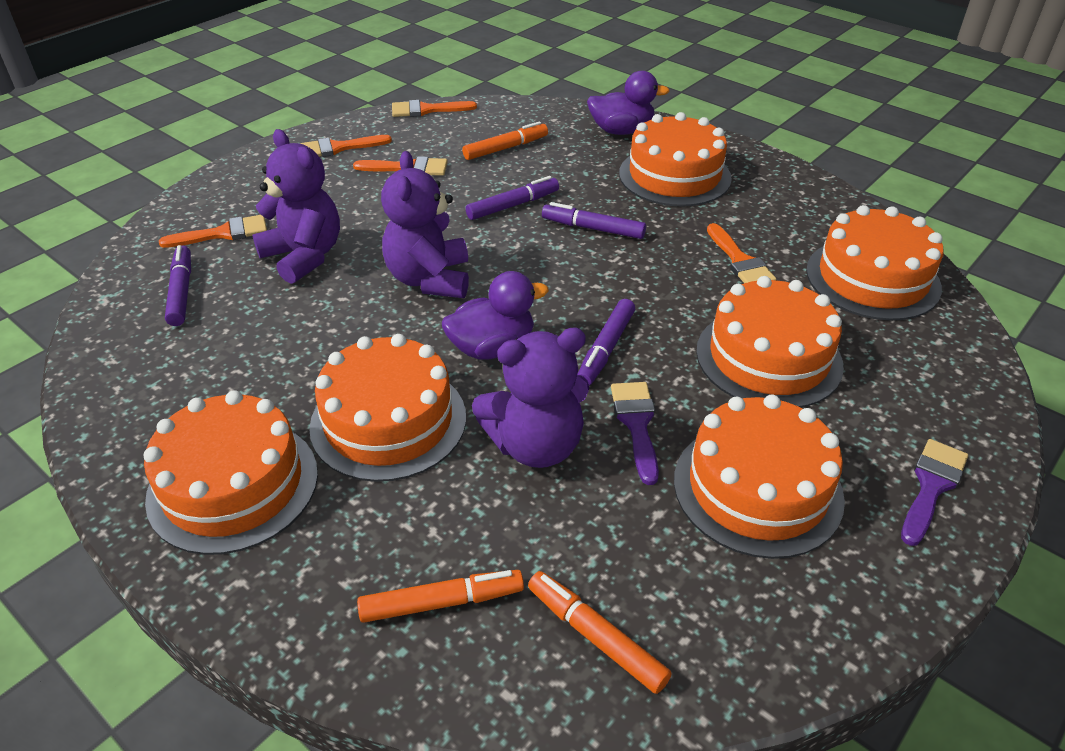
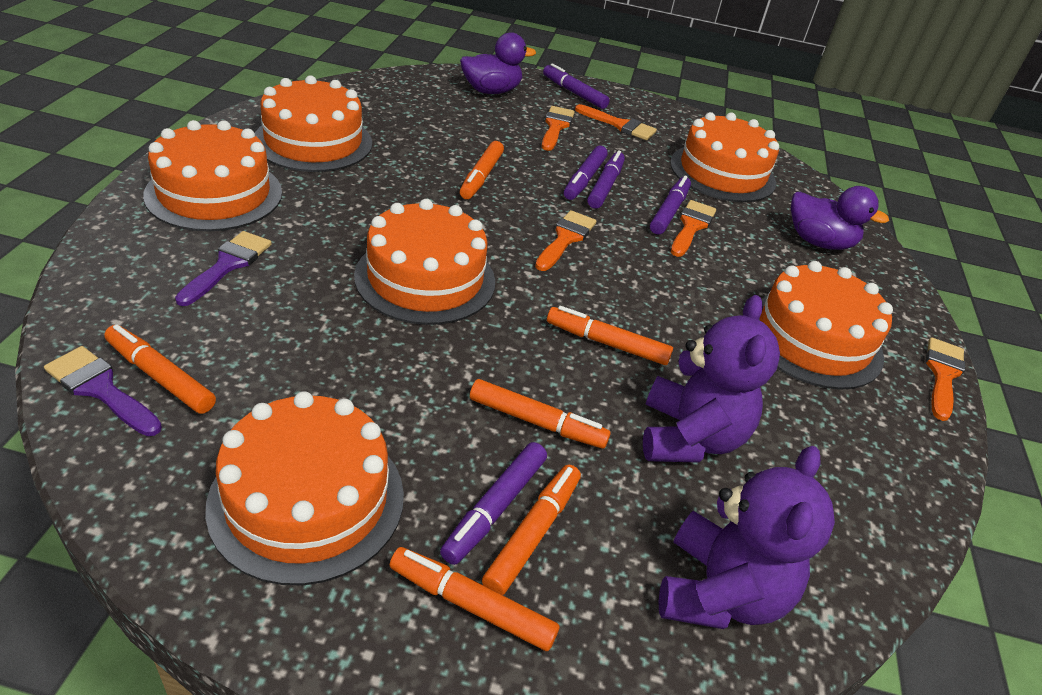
orange marker: 3 -> 6
purple marker: 4 -> 5
purple teddy bear: 3 -> 2

